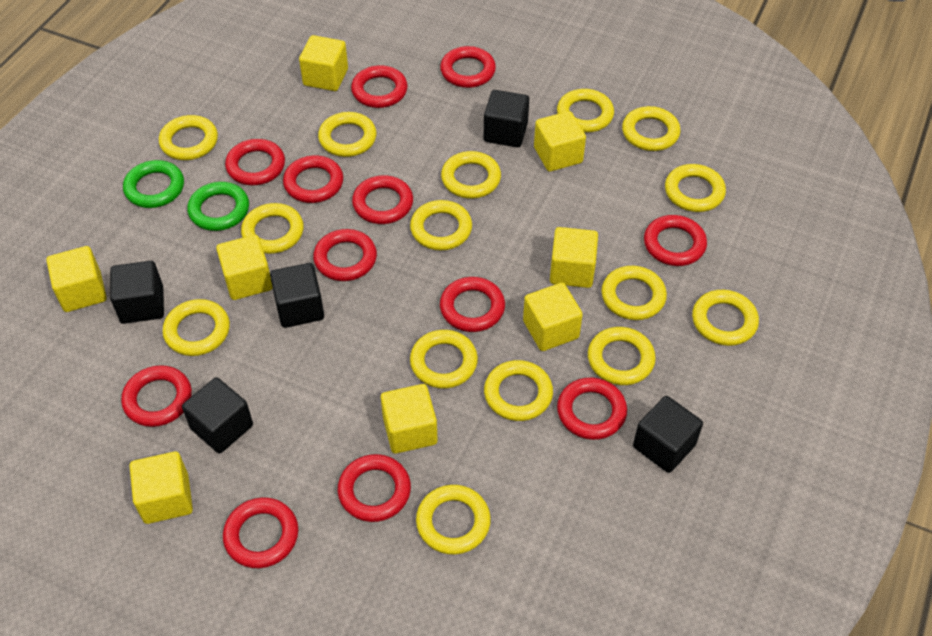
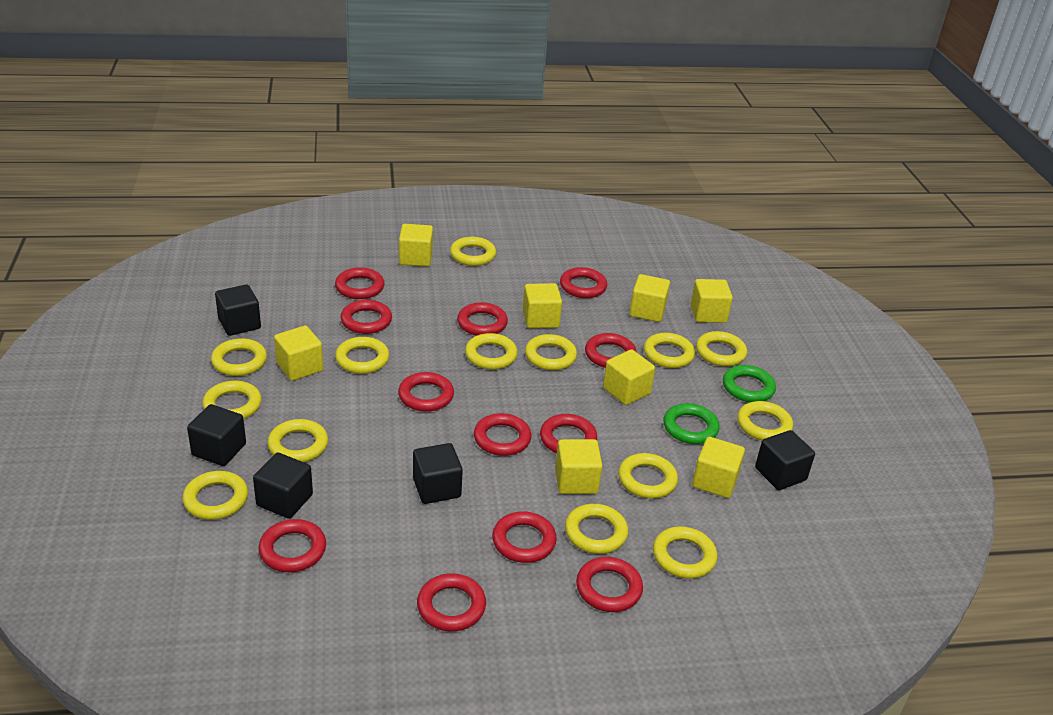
yellow ring: 15 -> 14

